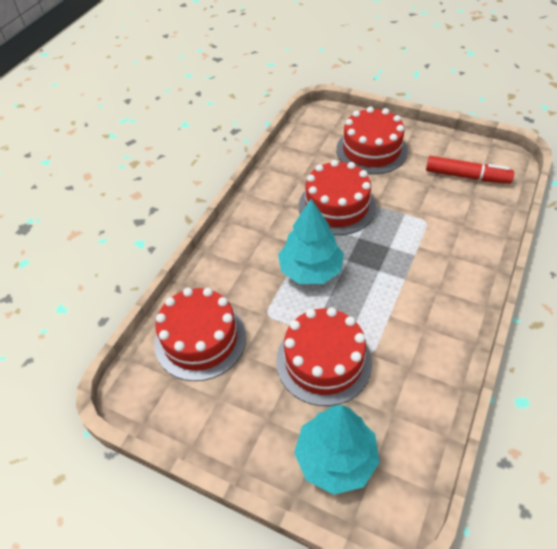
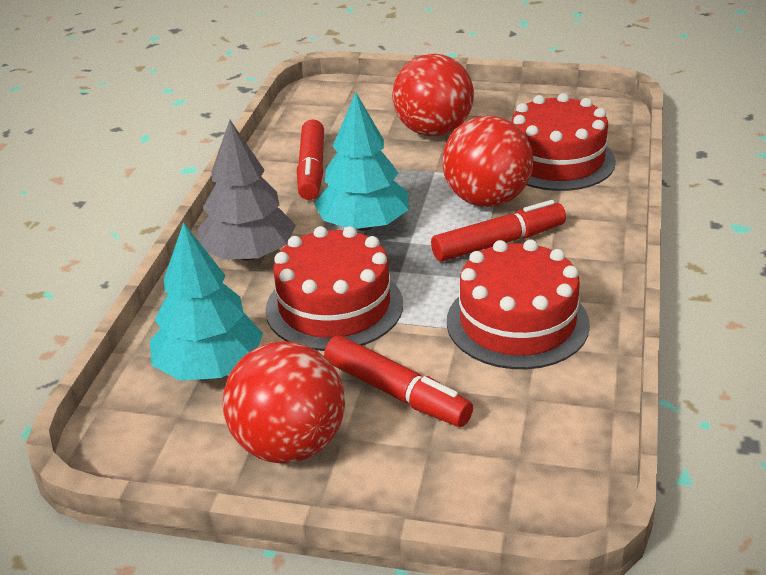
grey tree: 0 -> 1
red ball: 0 -> 3
red cake: 4 -> 3
red marker: 1 -> 3

